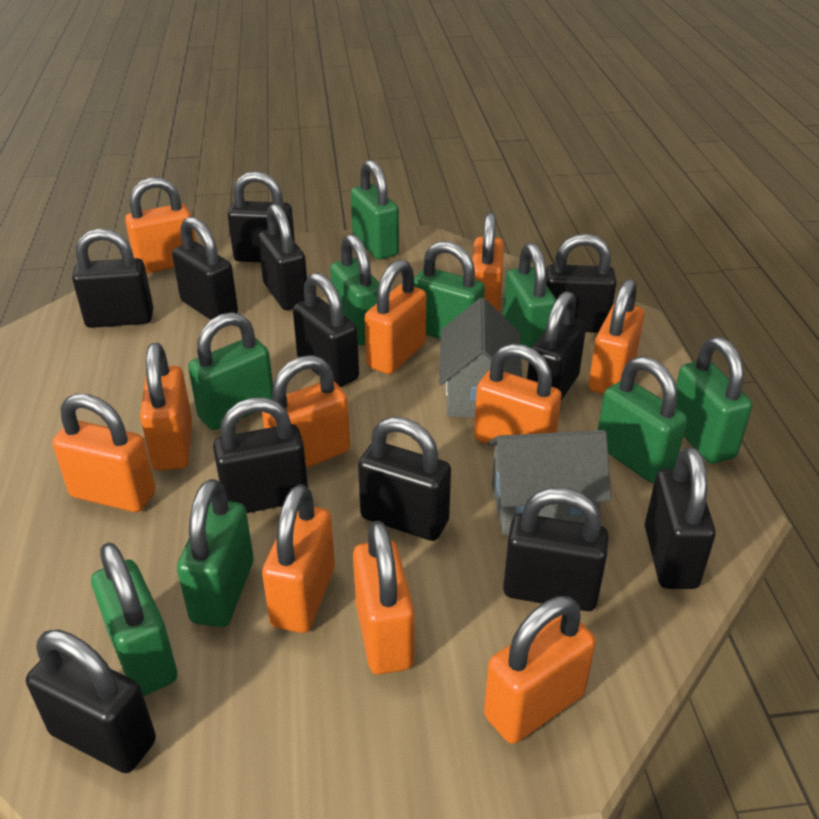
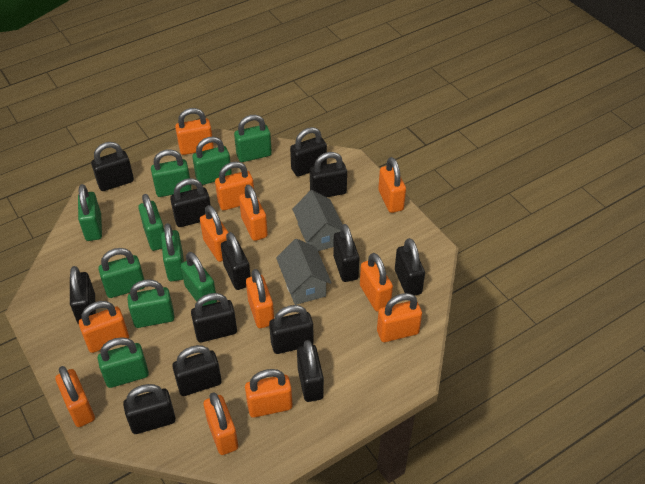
black padlock: 12 -> 13
green padlock: 9 -> 10
orange padlock: 11 -> 12

